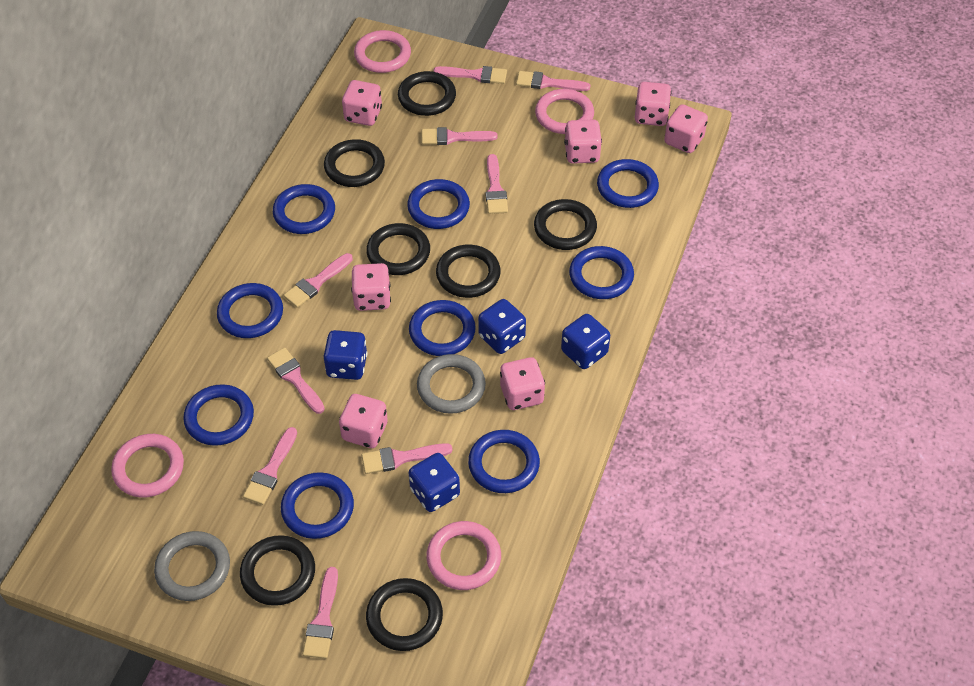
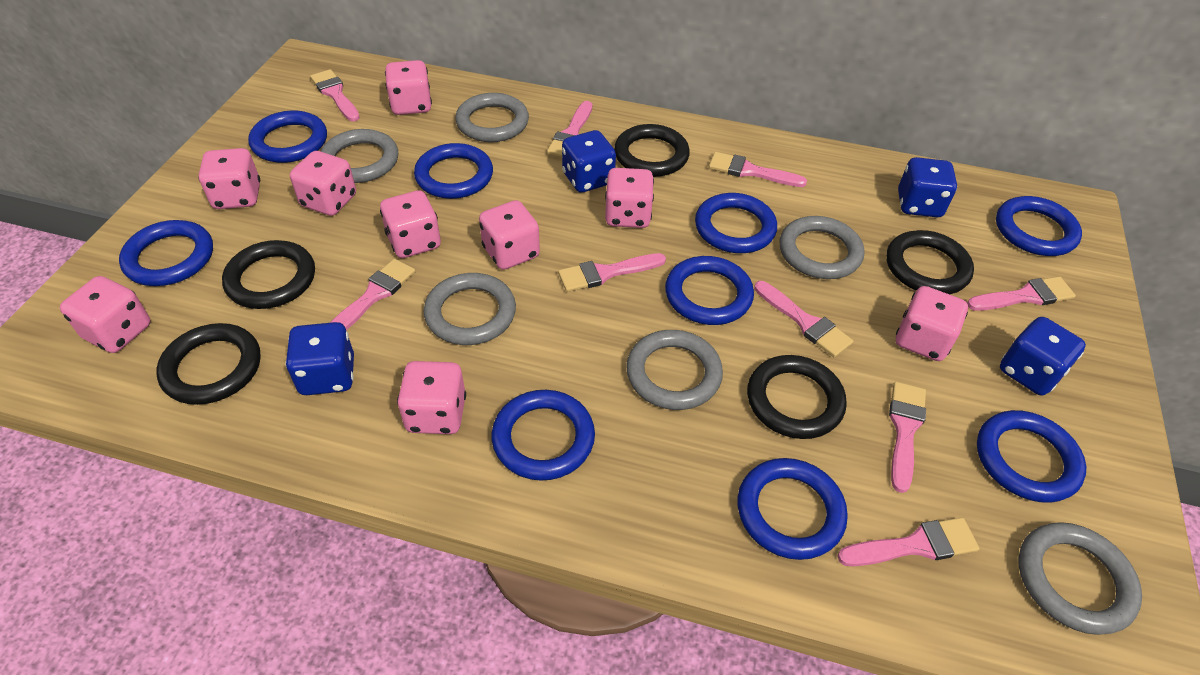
black ring: 7 -> 5
grey ring: 2 -> 6
pink dice: 7 -> 9
pink ring: 4 -> 0

